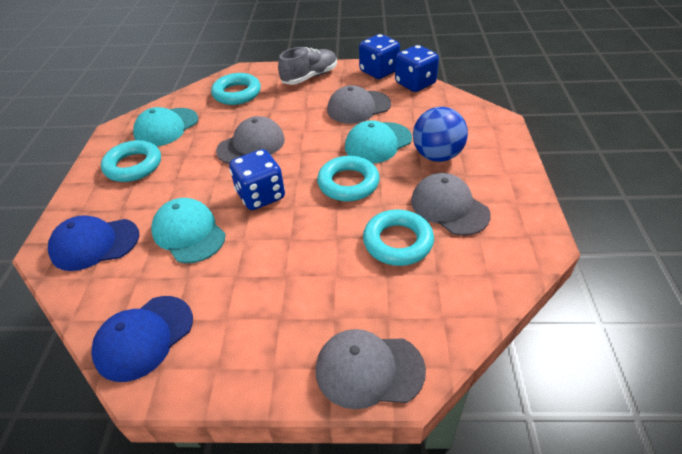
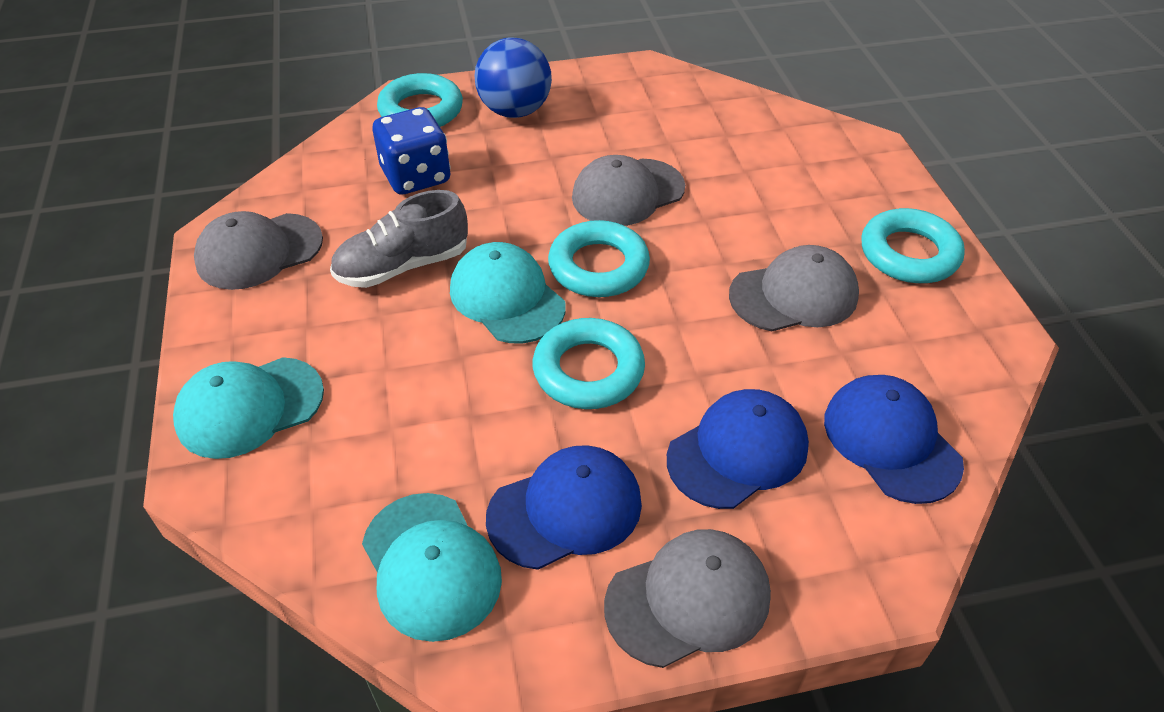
blue cap: 2 -> 3
blue dice: 3 -> 1

